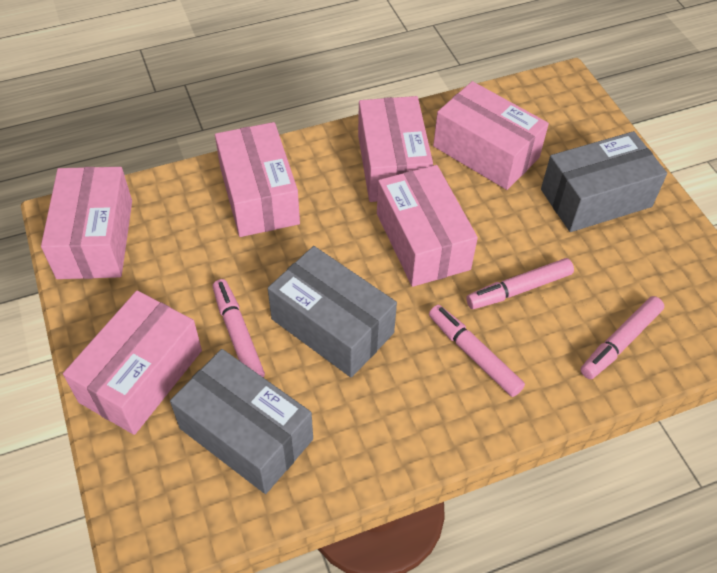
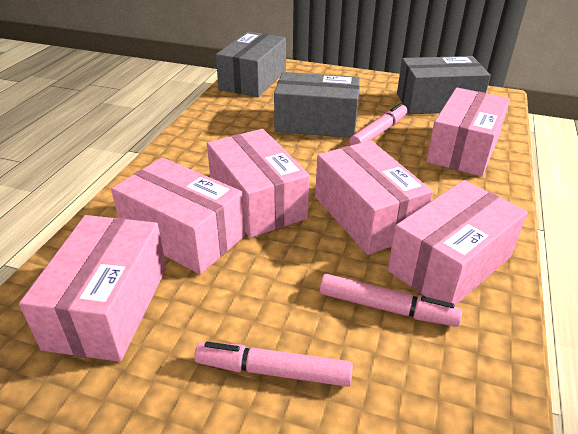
pink marker: 4 -> 3

